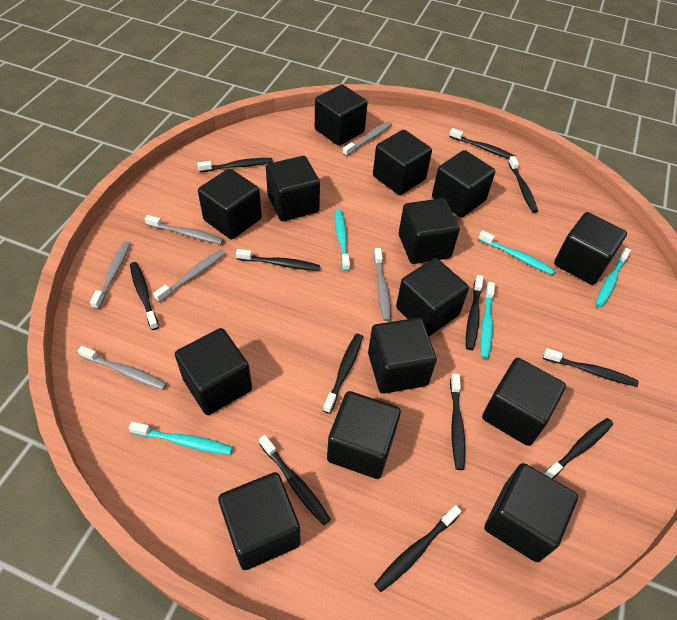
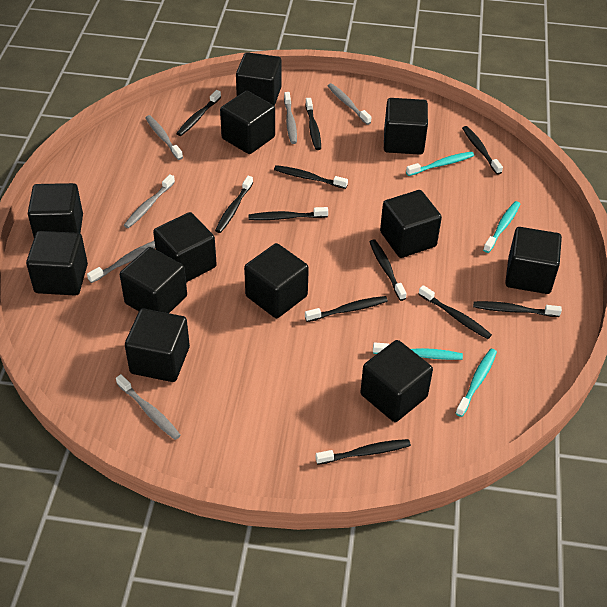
black cube: 14 -> 12
black toothbrush: 12 -> 11
turquoise toothbrush: 5 -> 4

